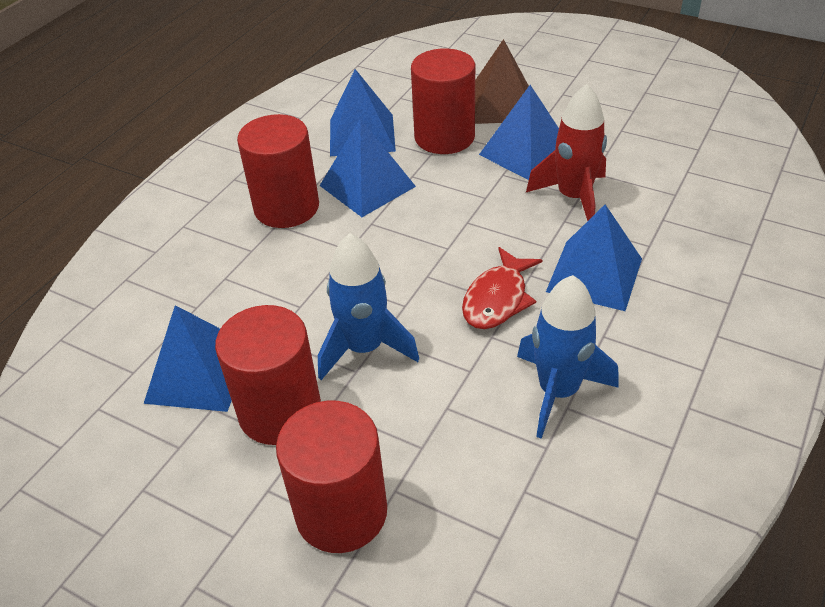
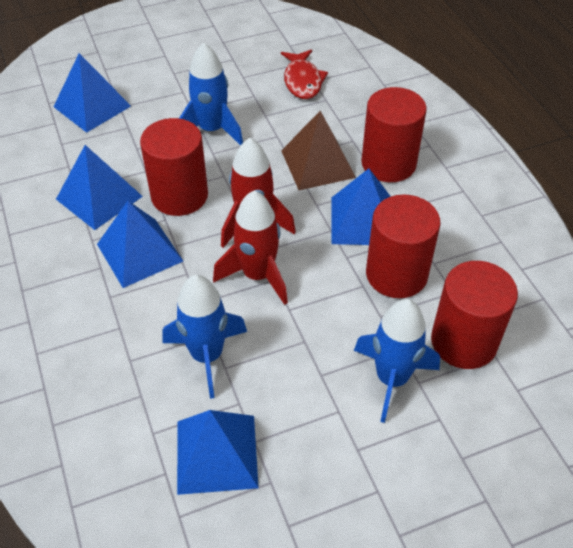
blue rocket: 2 -> 3
red rocket: 1 -> 2

